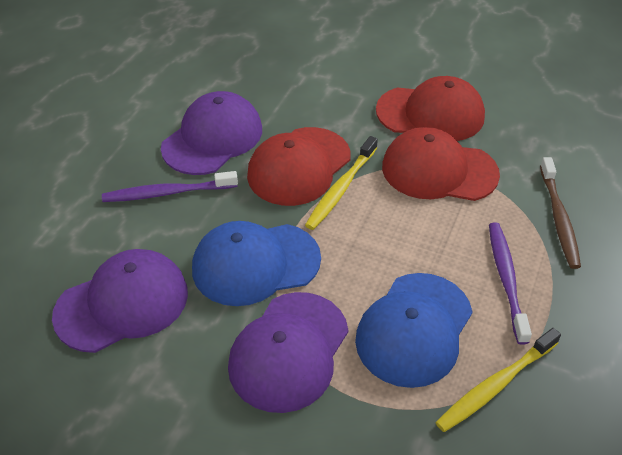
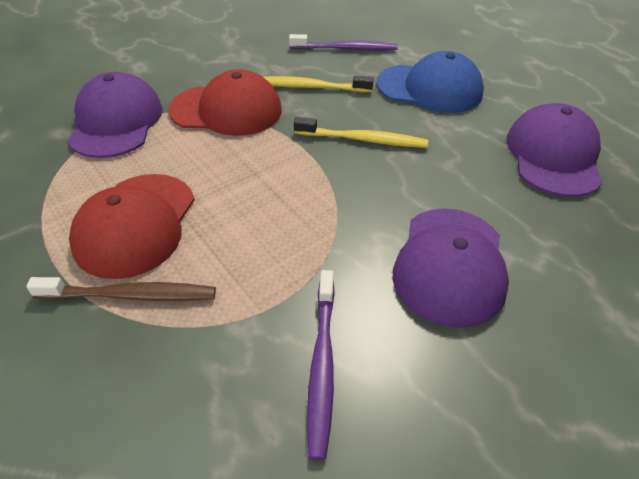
blue cap: 2 -> 1
red cap: 3 -> 2

